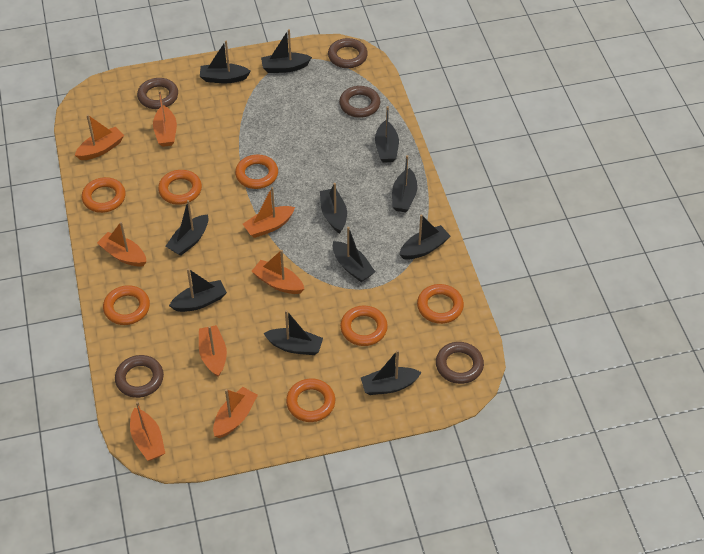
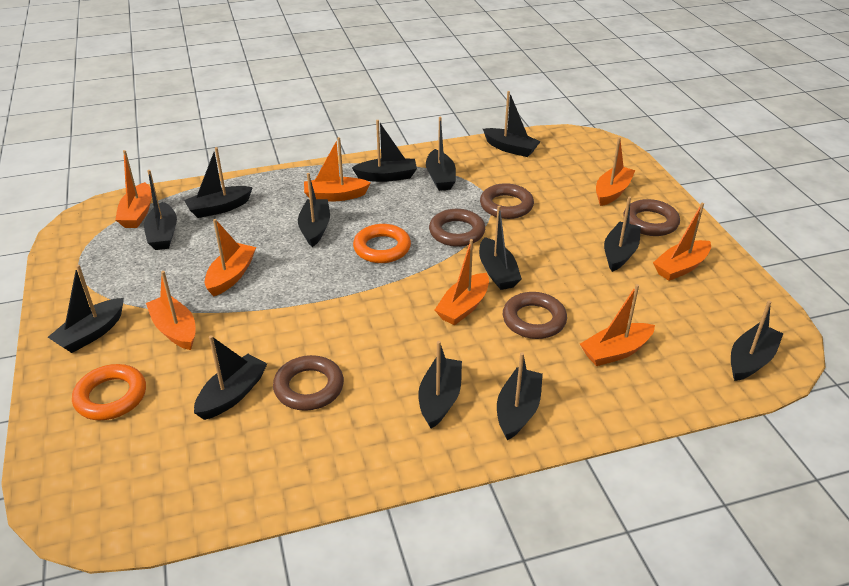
black boat: 11 -> 13
orange ring: 7 -> 2

